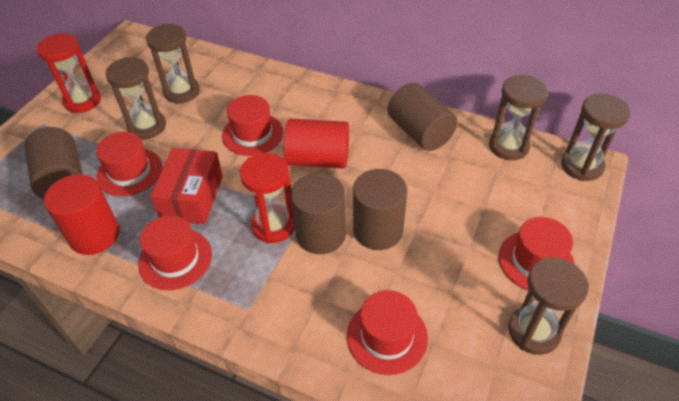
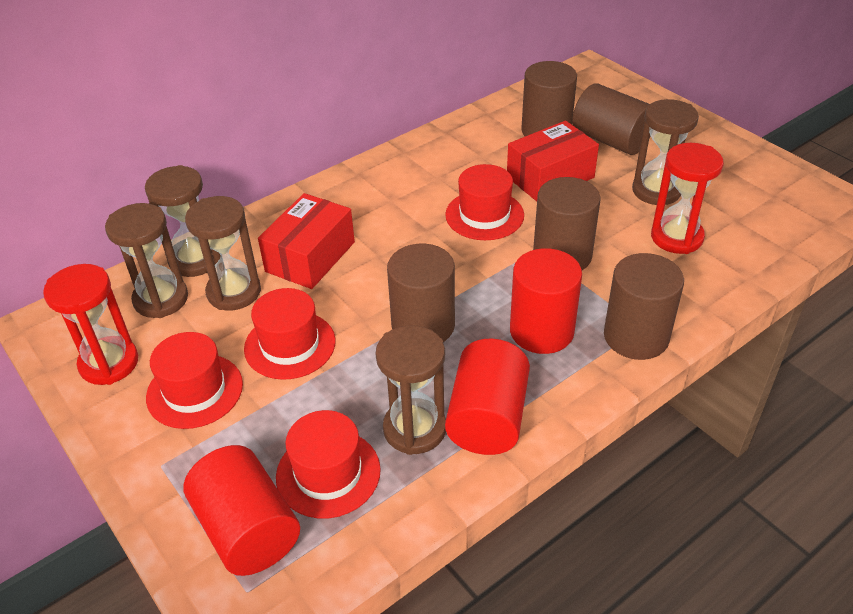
brown cylinder: 4 -> 5
red box: 1 -> 2
red cylinder: 2 -> 3
red hat: 5 -> 4

